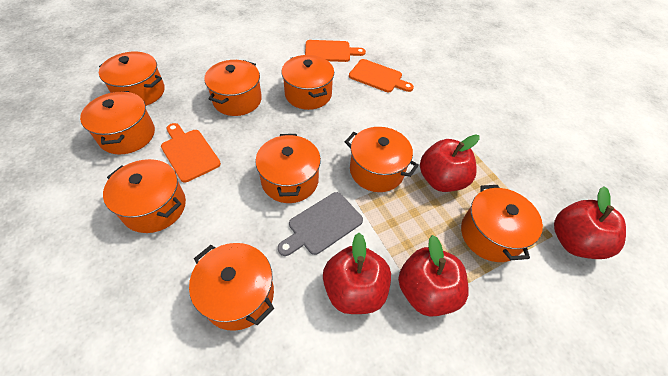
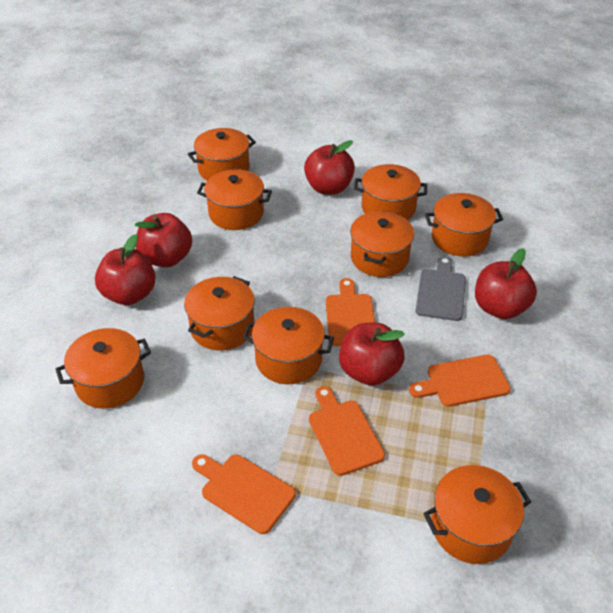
orange cutting board: 3 -> 4
red apple: 4 -> 5

